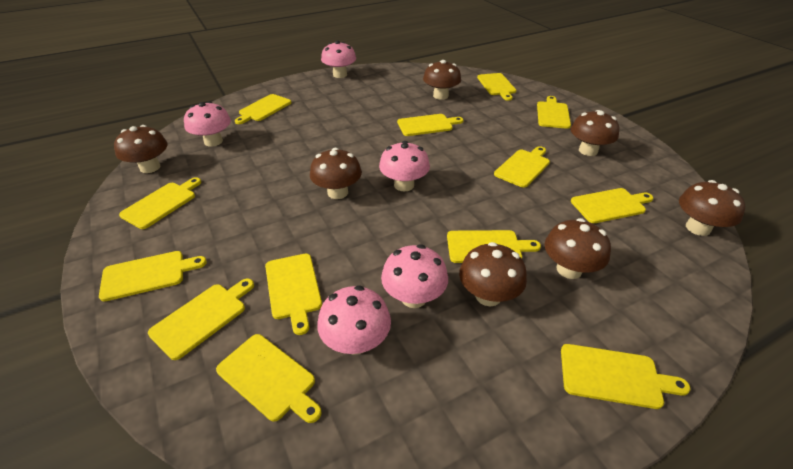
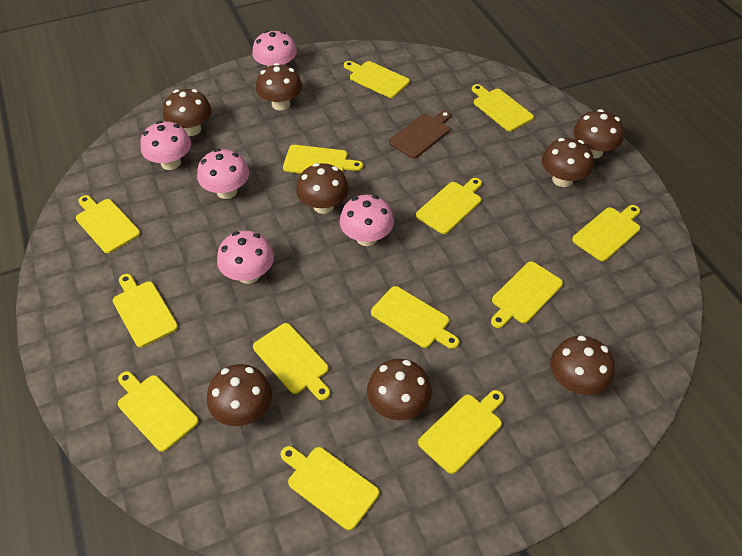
brown cutting board: 0 -> 1
brown mushroom: 7 -> 8

